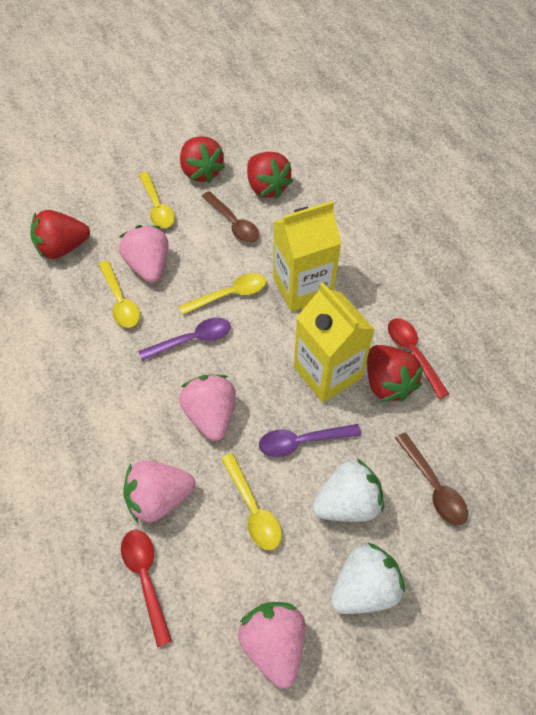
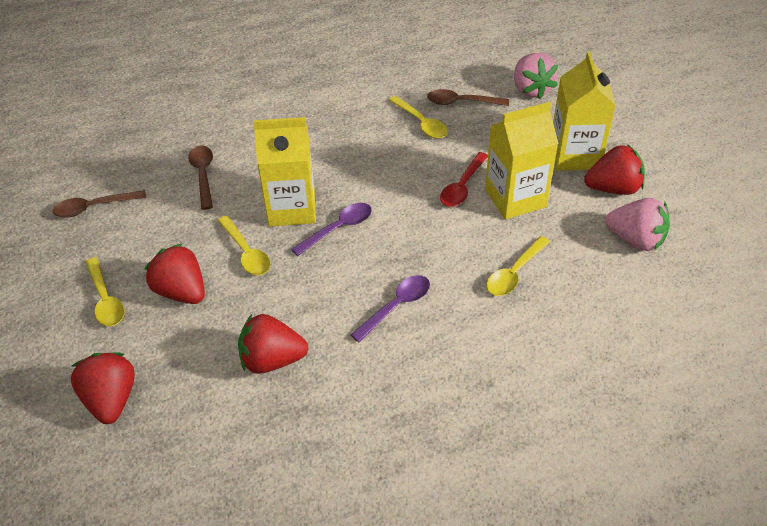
brown spoon: 2 -> 3
pink strawberry: 4 -> 2
red spoon: 2 -> 1
white strawberry: 2 -> 0
yellow carton: 2 -> 3

